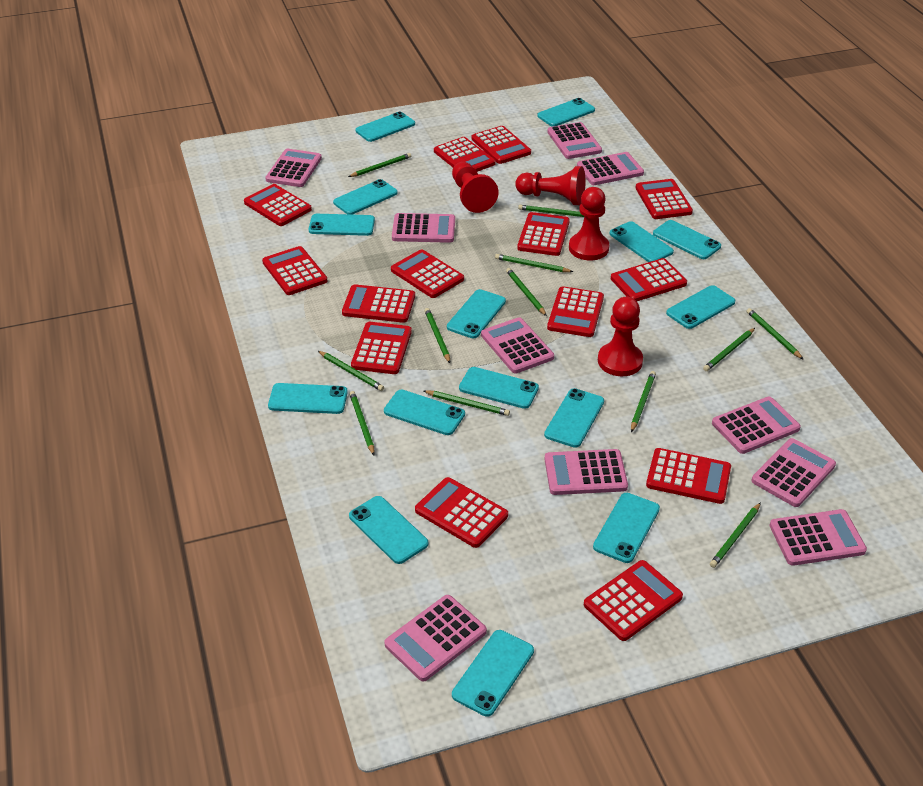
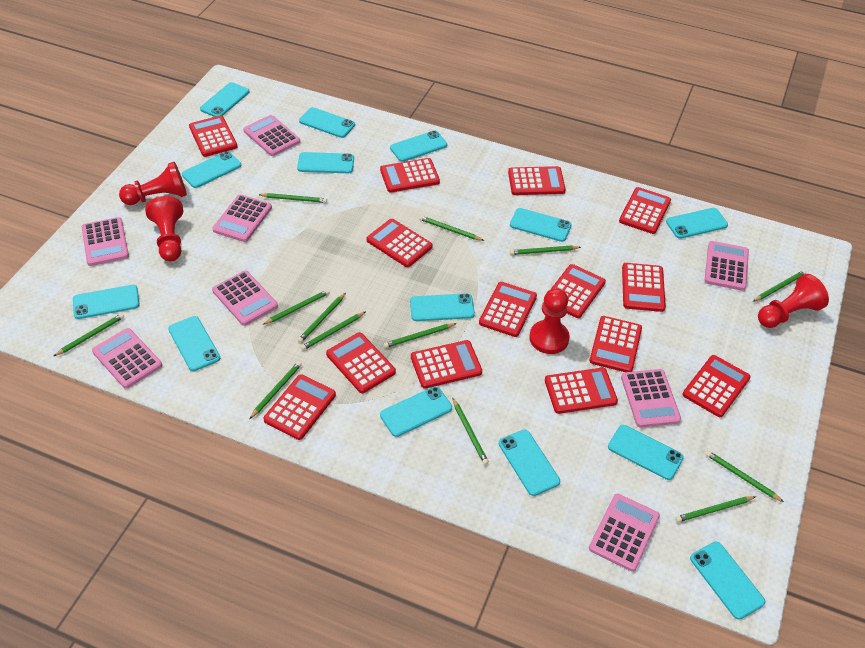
green pencil: 12 -> 13
pink calculator: 10 -> 8
turquoise phone: 15 -> 14

